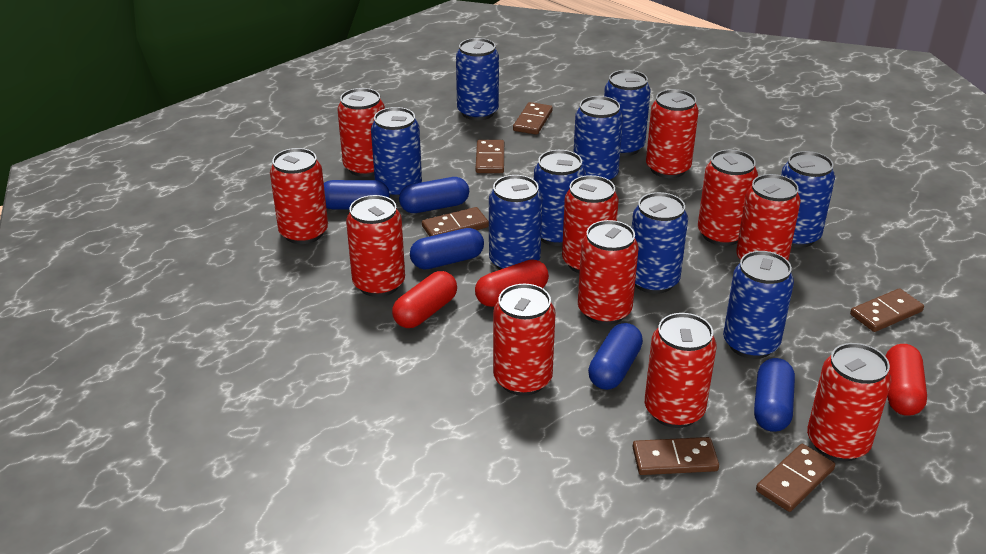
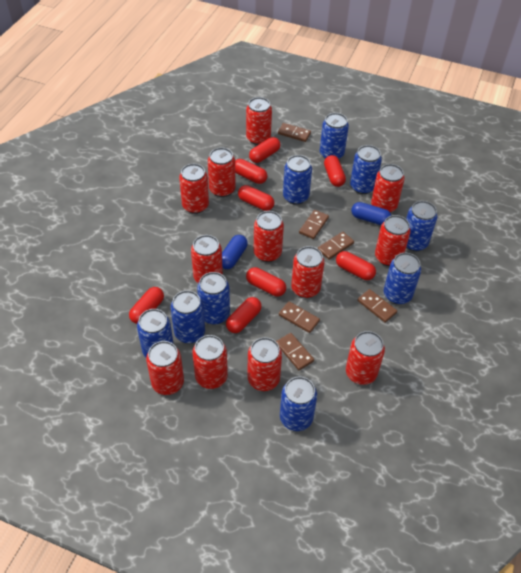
blue capsule: 5 -> 2
red can: 11 -> 12
red capsule: 3 -> 8

